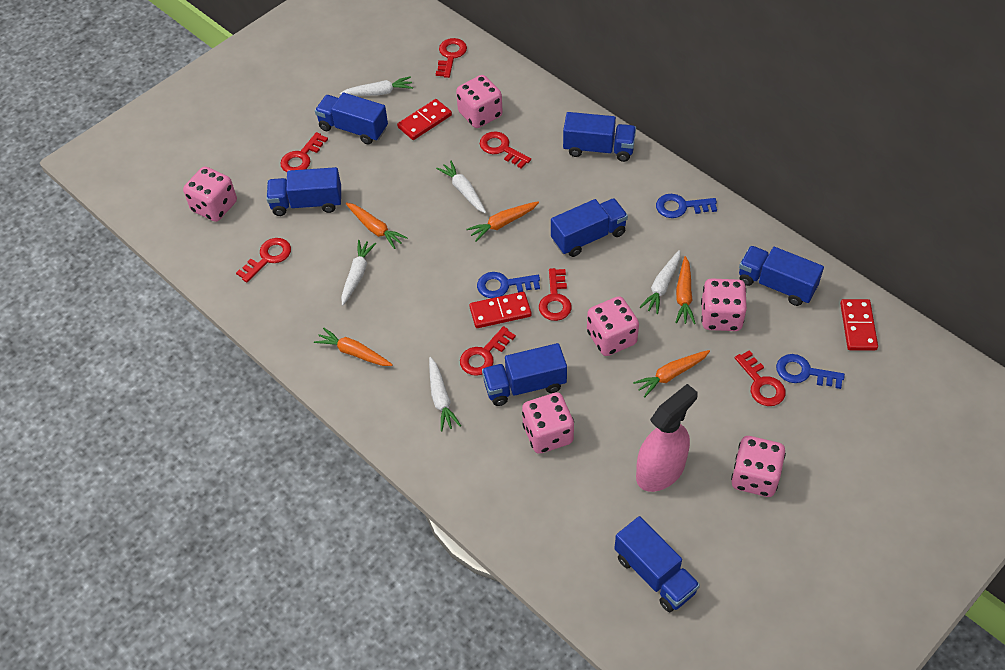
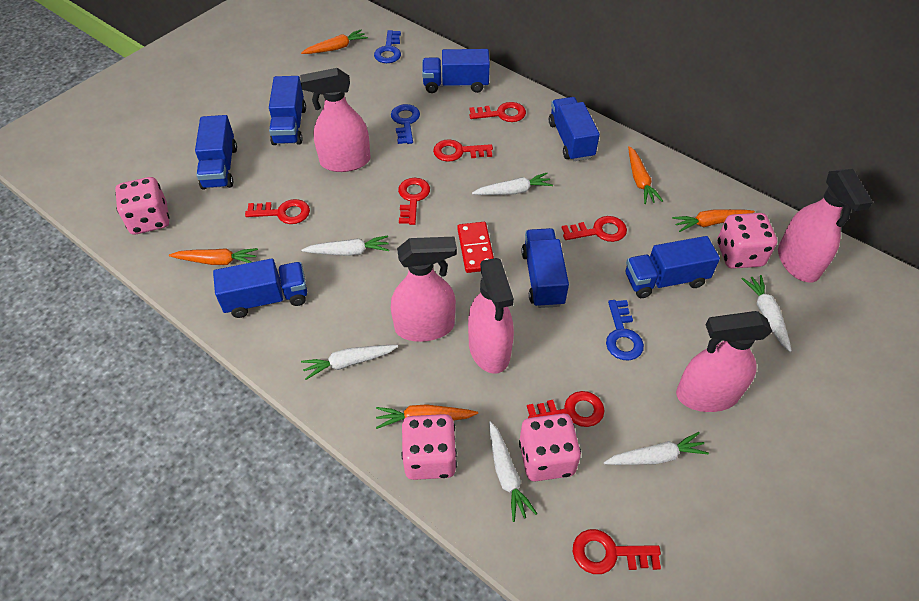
pink dice: 6 -> 4
pink spray bottle: 1 -> 5
red domino: 3 -> 1
white carrot: 5 -> 6

